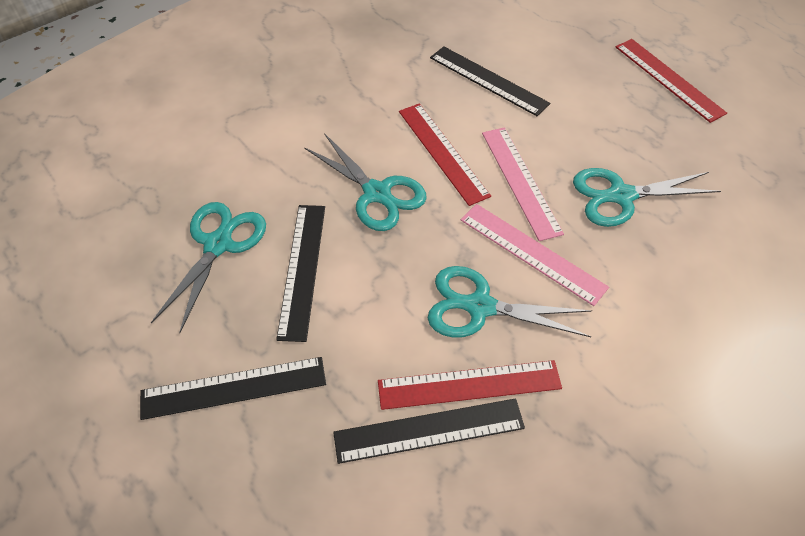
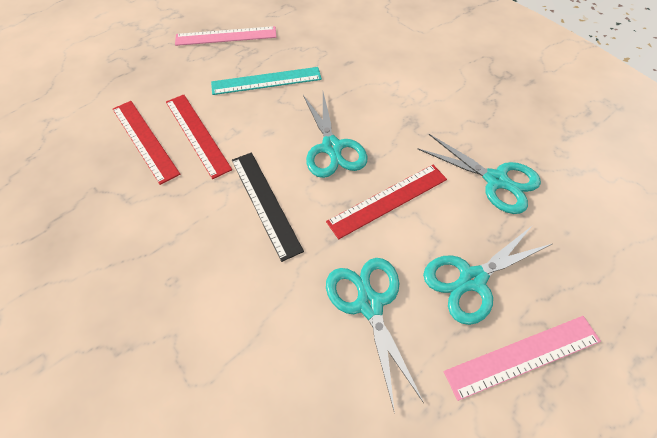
black ruler: 4 -> 1
turquoise ruler: 0 -> 1

